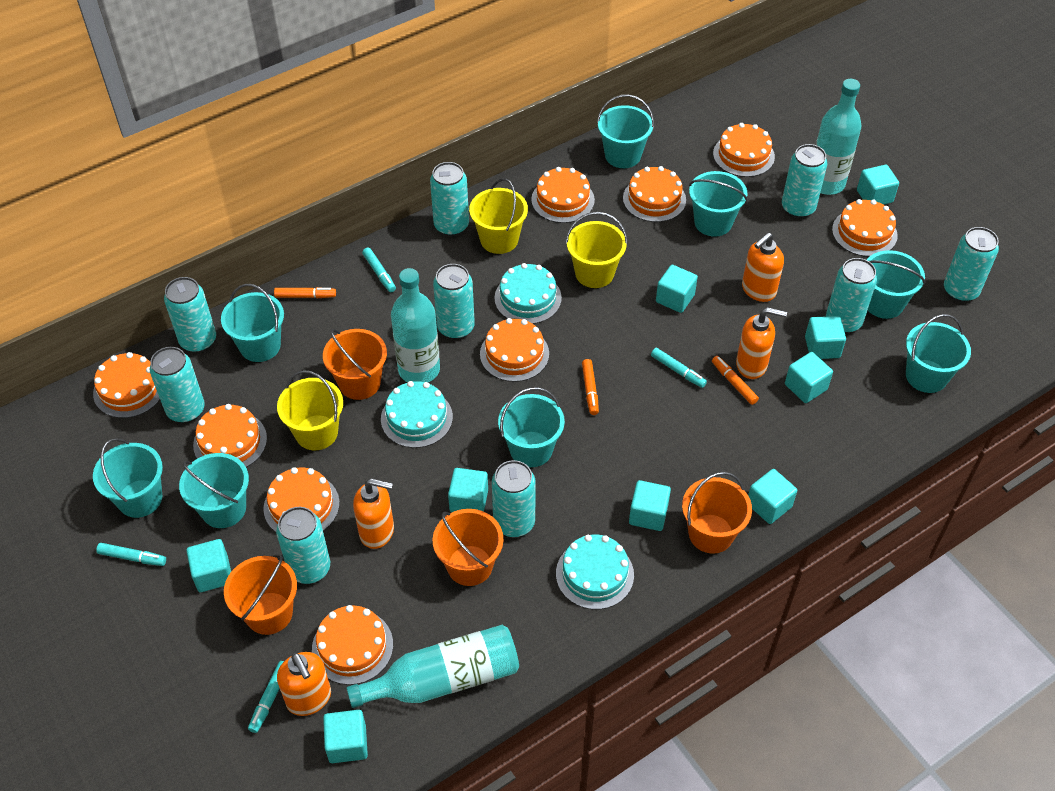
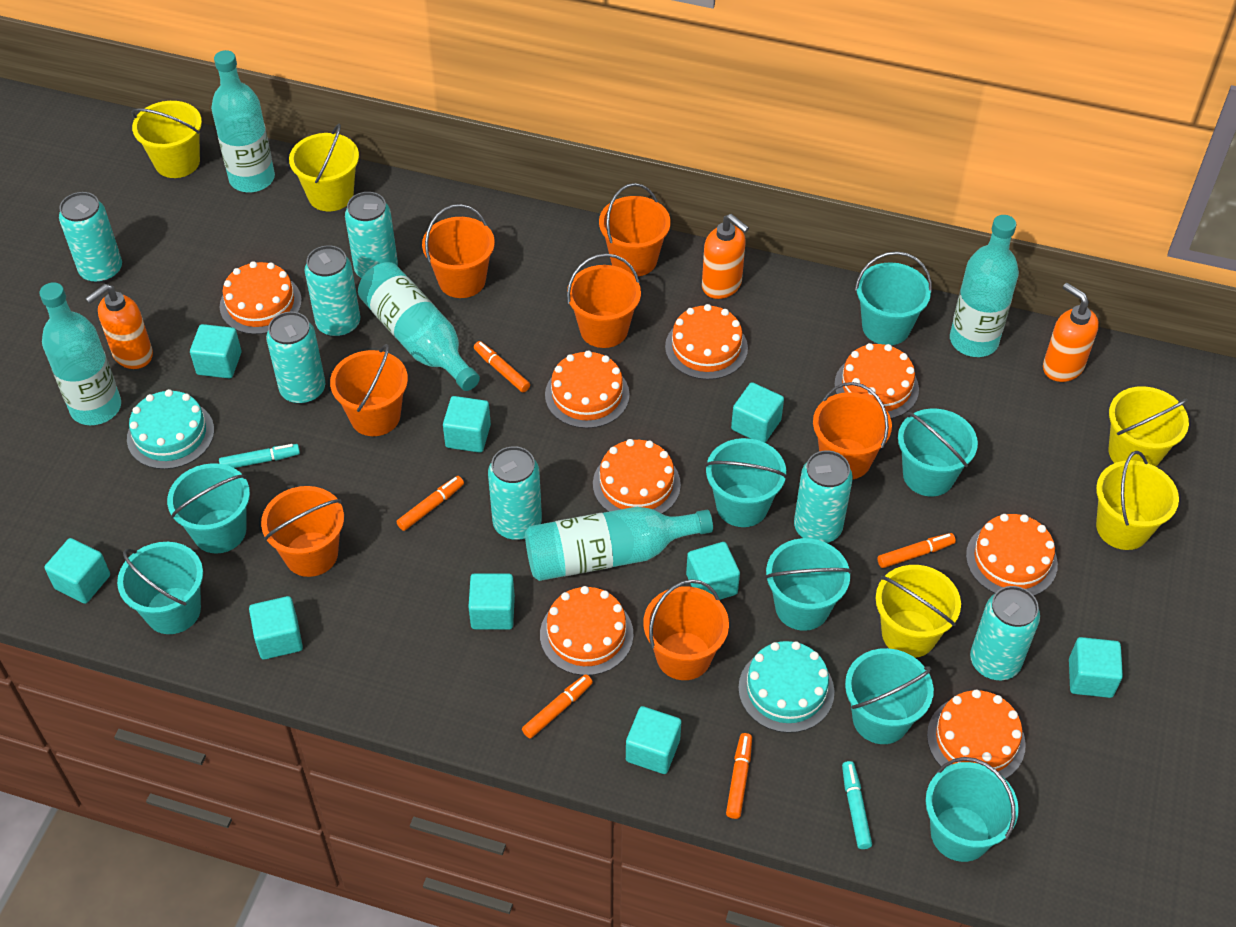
orange bucket: 4 -> 7
orange cake: 9 -> 8
orange marker: 3 -> 5
orange soap dispenser: 4 -> 3
turquoise bottle: 3 -> 5
turquoise cake: 3 -> 2
turquoise can: 9 -> 7
turquoise marker: 4 -> 2
yellow bucket: 3 -> 5

